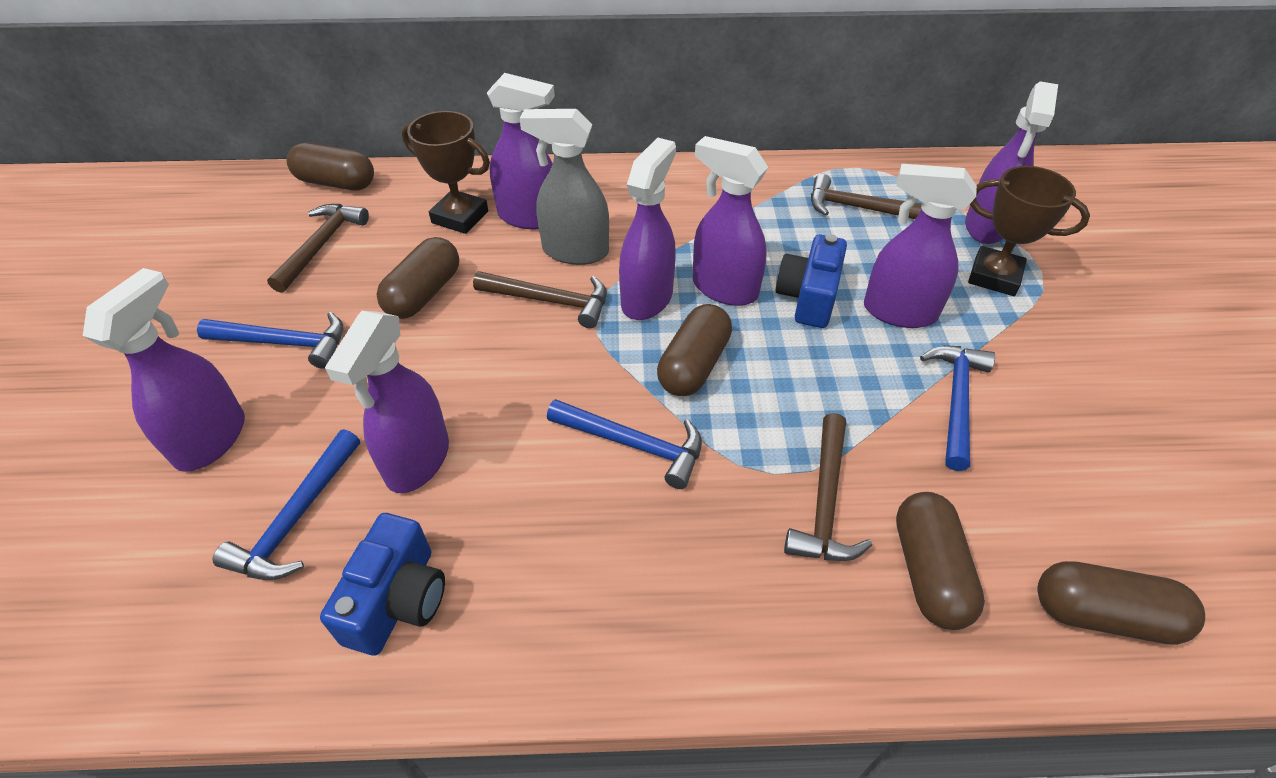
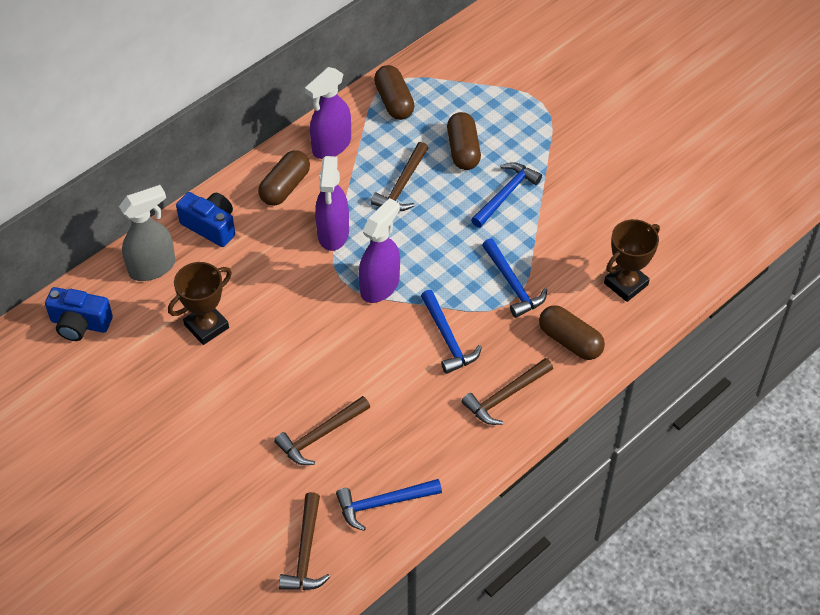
brown capsule: 5 -> 4
purple spray bottle: 7 -> 3

